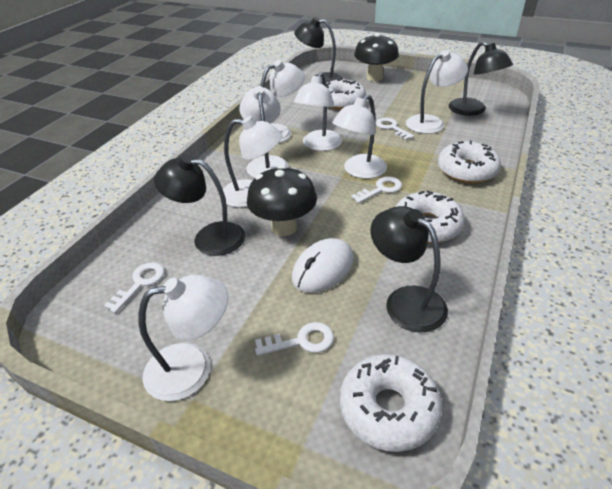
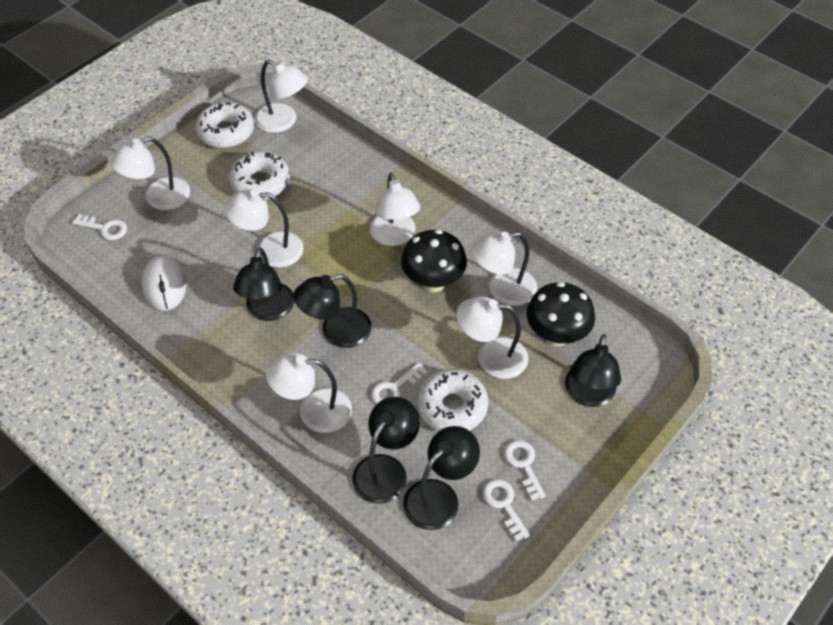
black lamp: 4 -> 5
white donut: 4 -> 3

